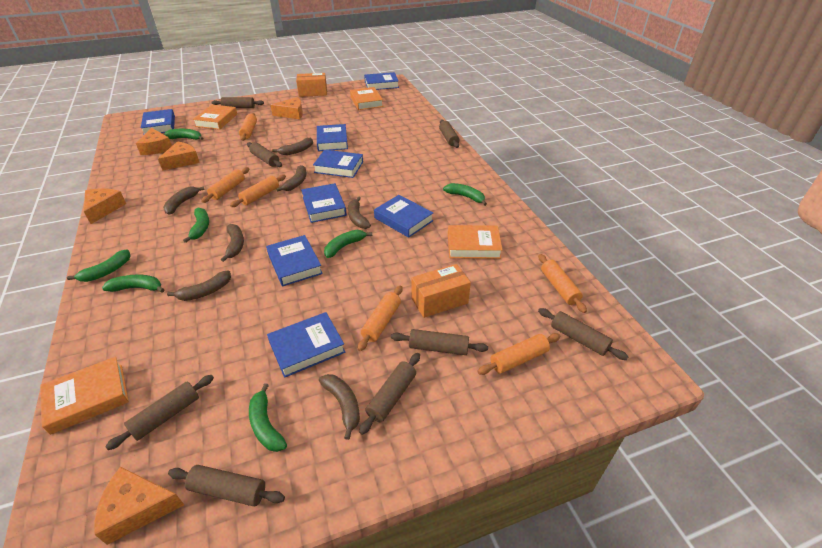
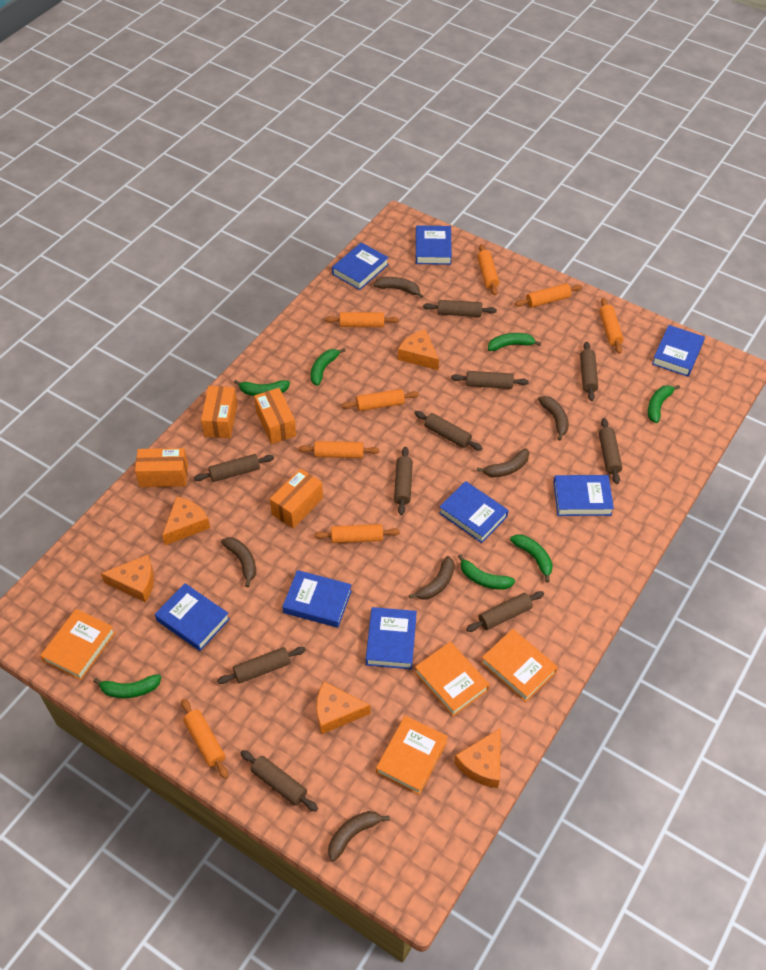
brown banana: 7 -> 6
brown rolling pin: 8 -> 10
orange box: 2 -> 4
orange rolling pin: 6 -> 8

